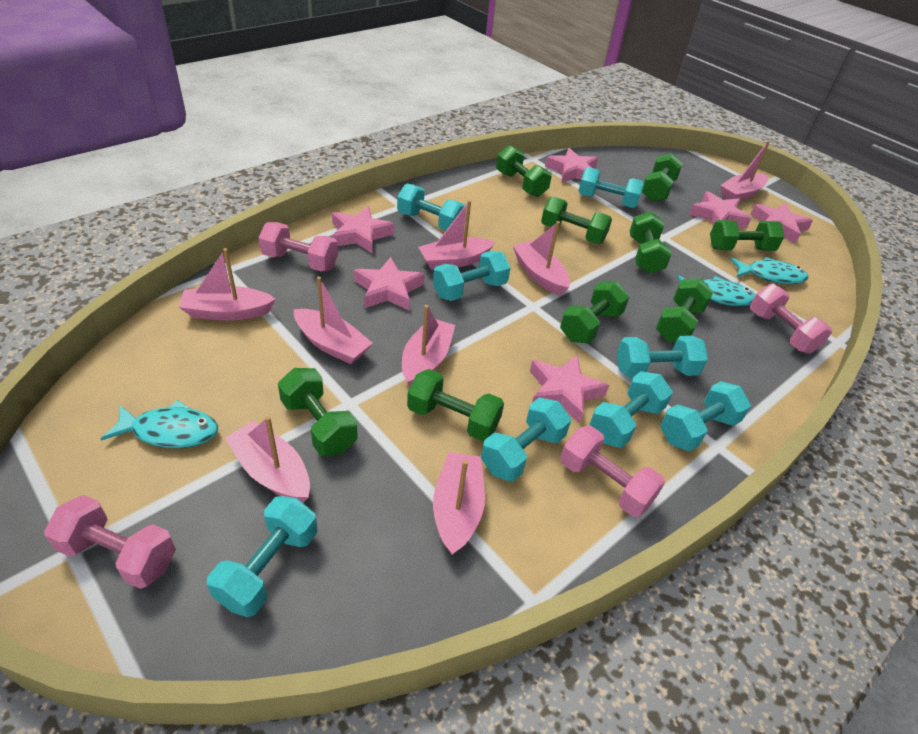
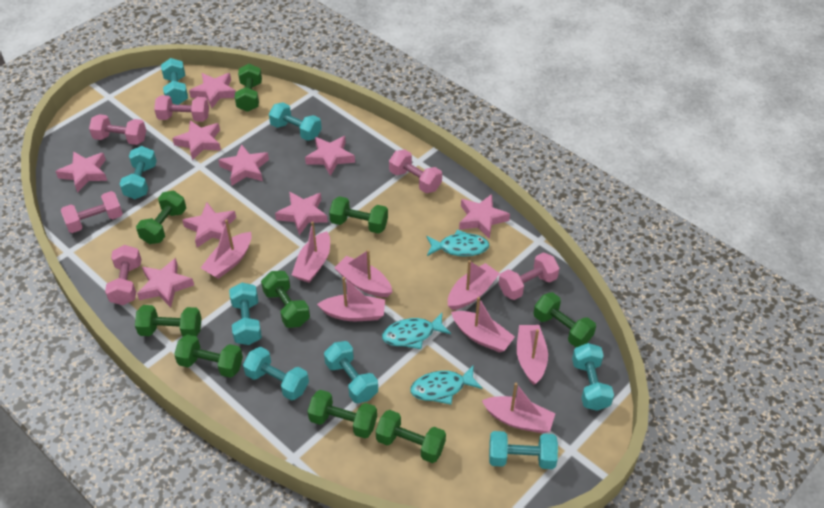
pink dumbbell: 4 -> 6
pink star: 6 -> 9

